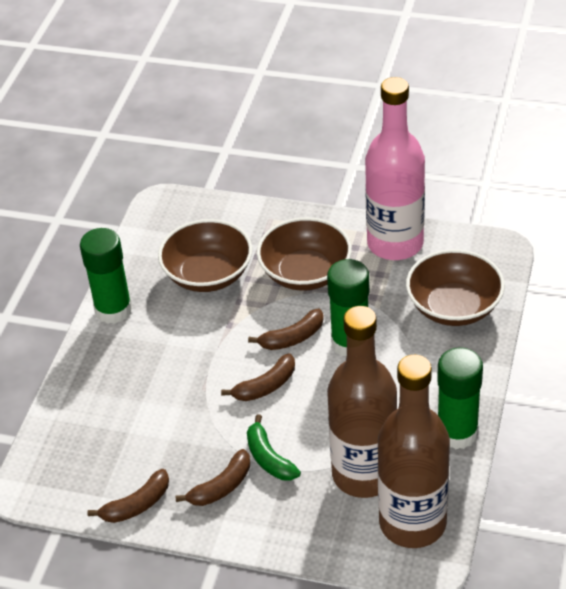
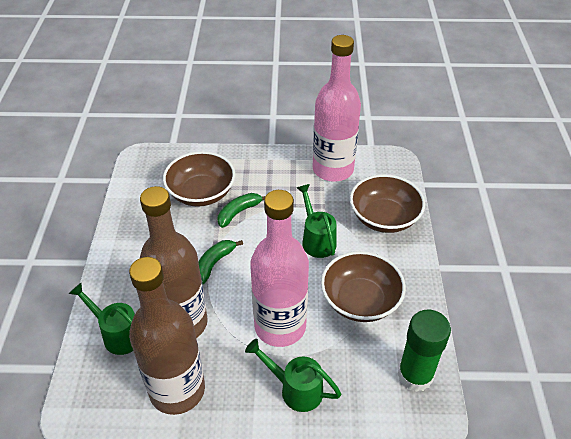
brown banana: 4 -> 0
green banana: 1 -> 2
green glue stick: 3 -> 1
green watering can: 0 -> 3
pink bottle: 1 -> 2

